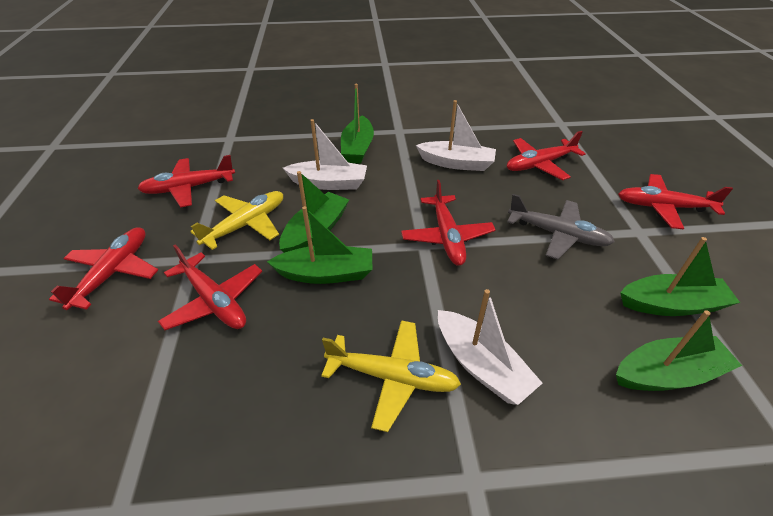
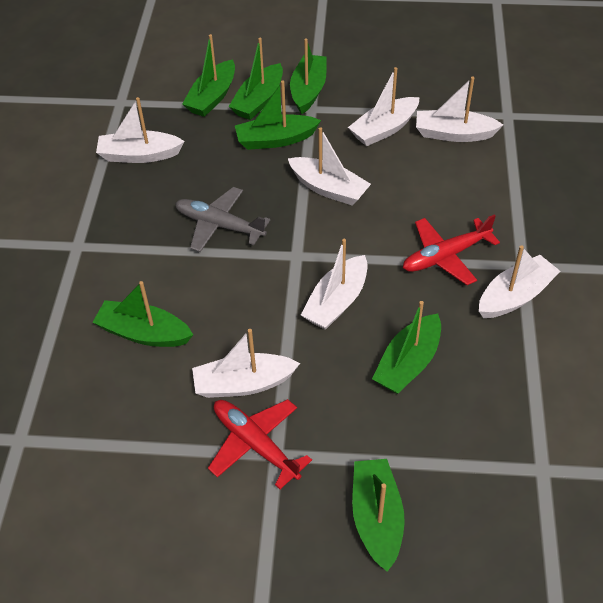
green boat: 5 -> 7
red plane: 6 -> 2
white boat: 3 -> 7
yellow plane: 2 -> 0

